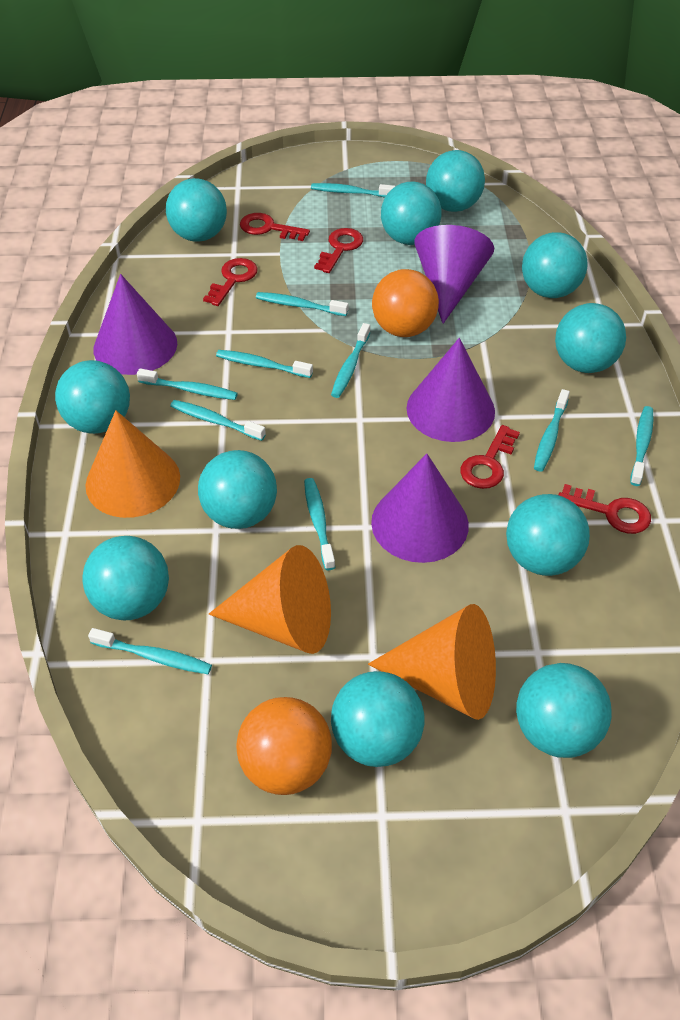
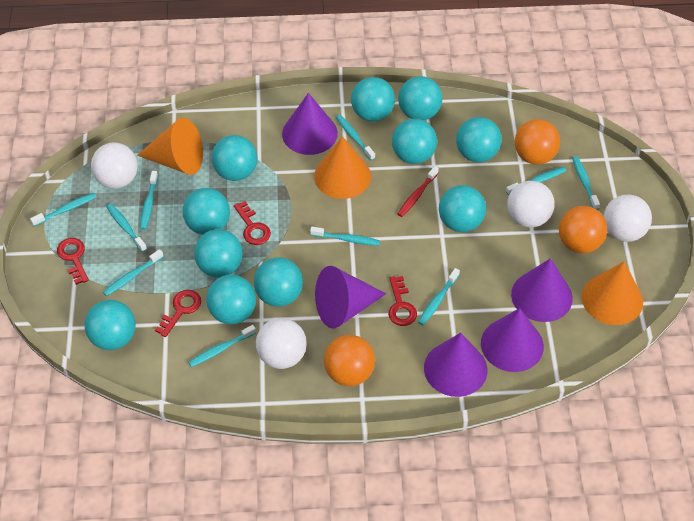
orange ball: 2 -> 3
purple cone: 4 -> 5
red key: 5 -> 4
red toothbrush: 0 -> 1
white ball: 0 -> 4

